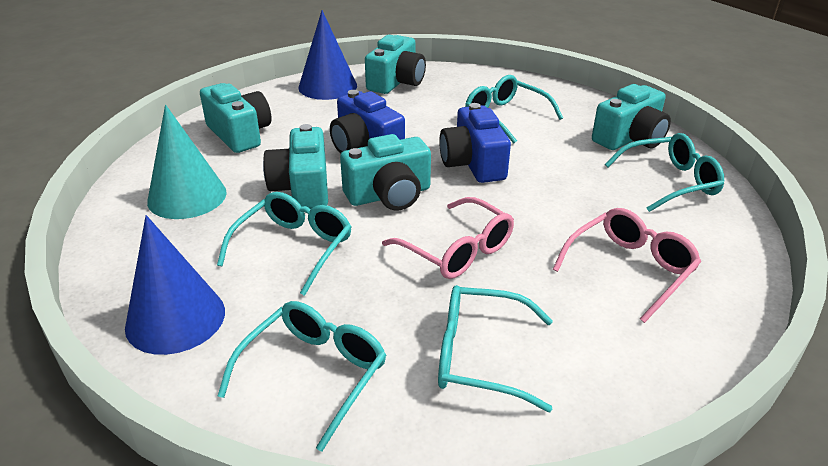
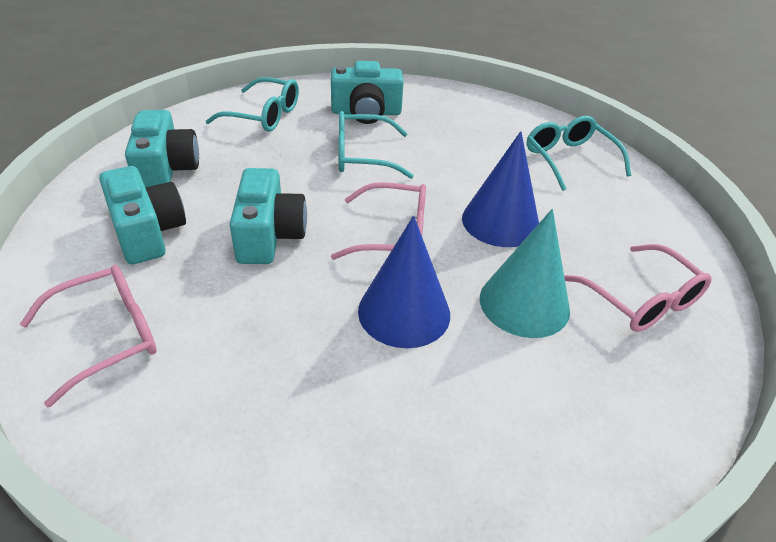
blue camera: 2 -> 0
pink glasses: 2 -> 3
turquoise camera: 5 -> 4
turquoise glasses: 5 -> 3

